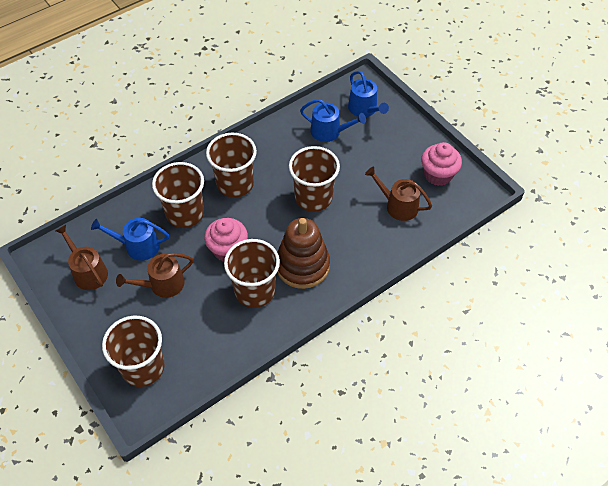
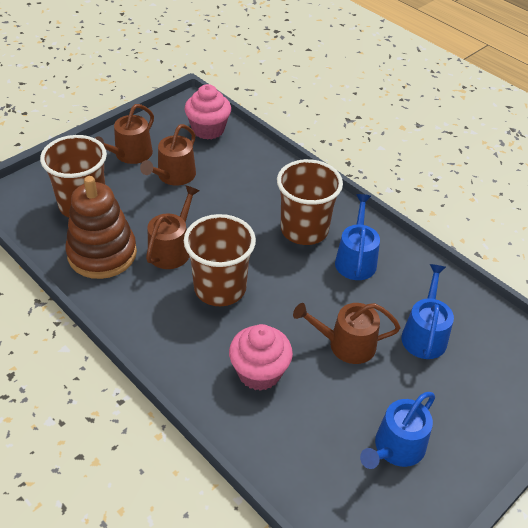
brown cup: 5 -> 3
brown watering can: 3 -> 4

